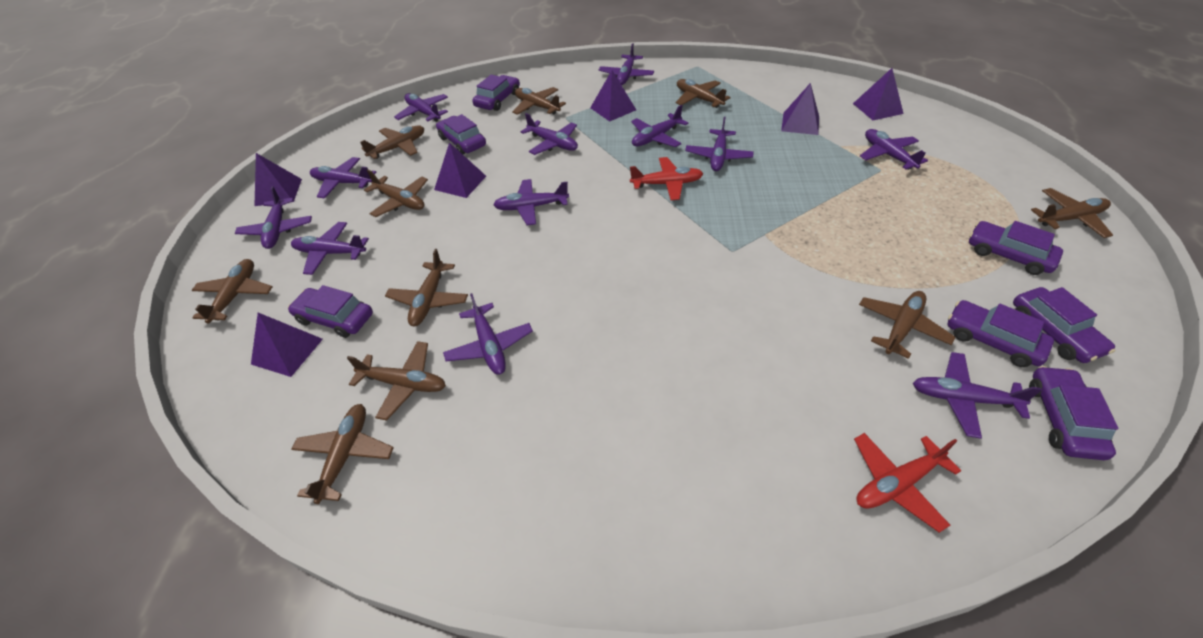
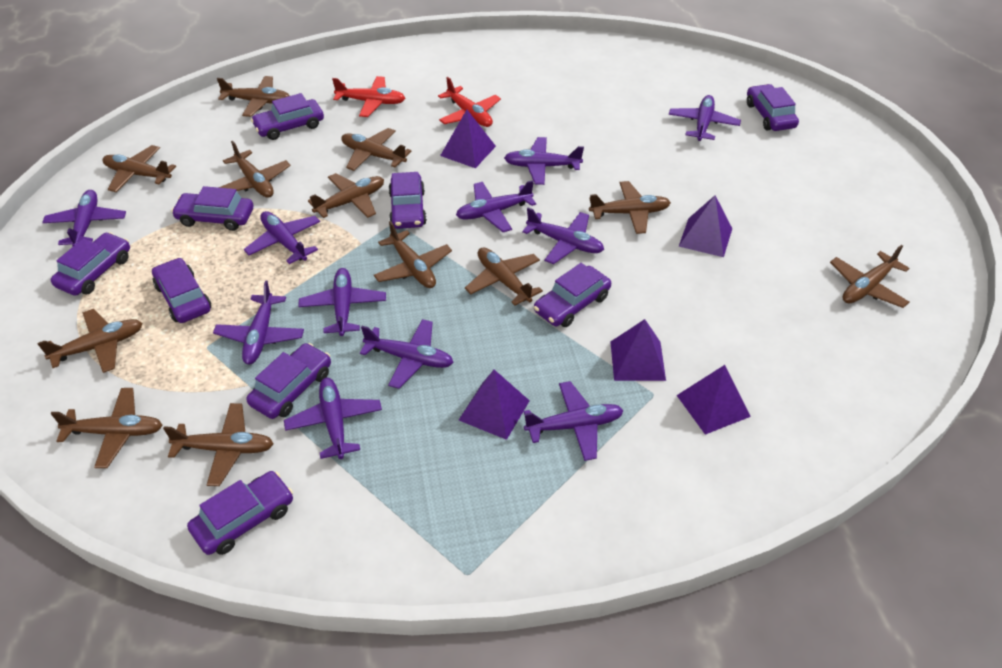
brown plane: 10 -> 12
purple car: 7 -> 9
purple plane: 12 -> 11
purple pyramid: 6 -> 5

